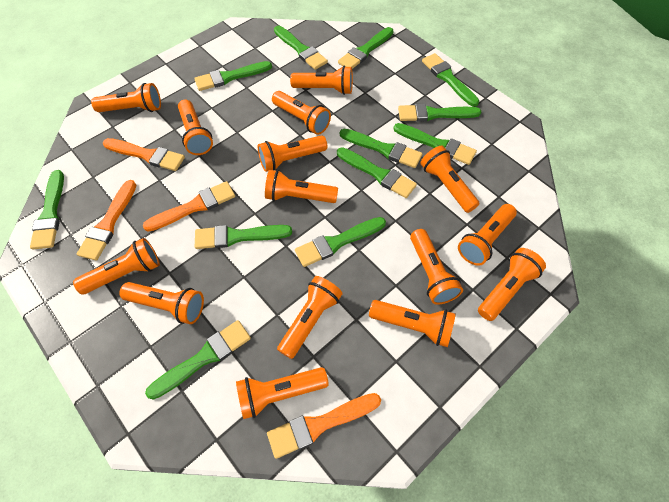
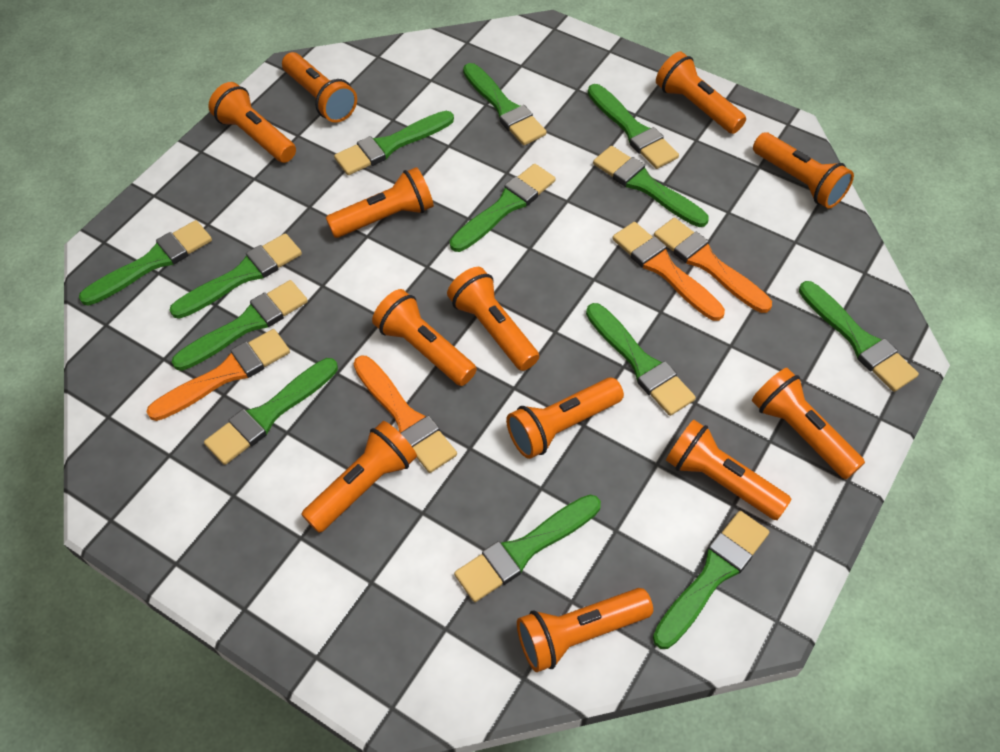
green brush: 12 -> 13
orange flashlight: 15 -> 12

